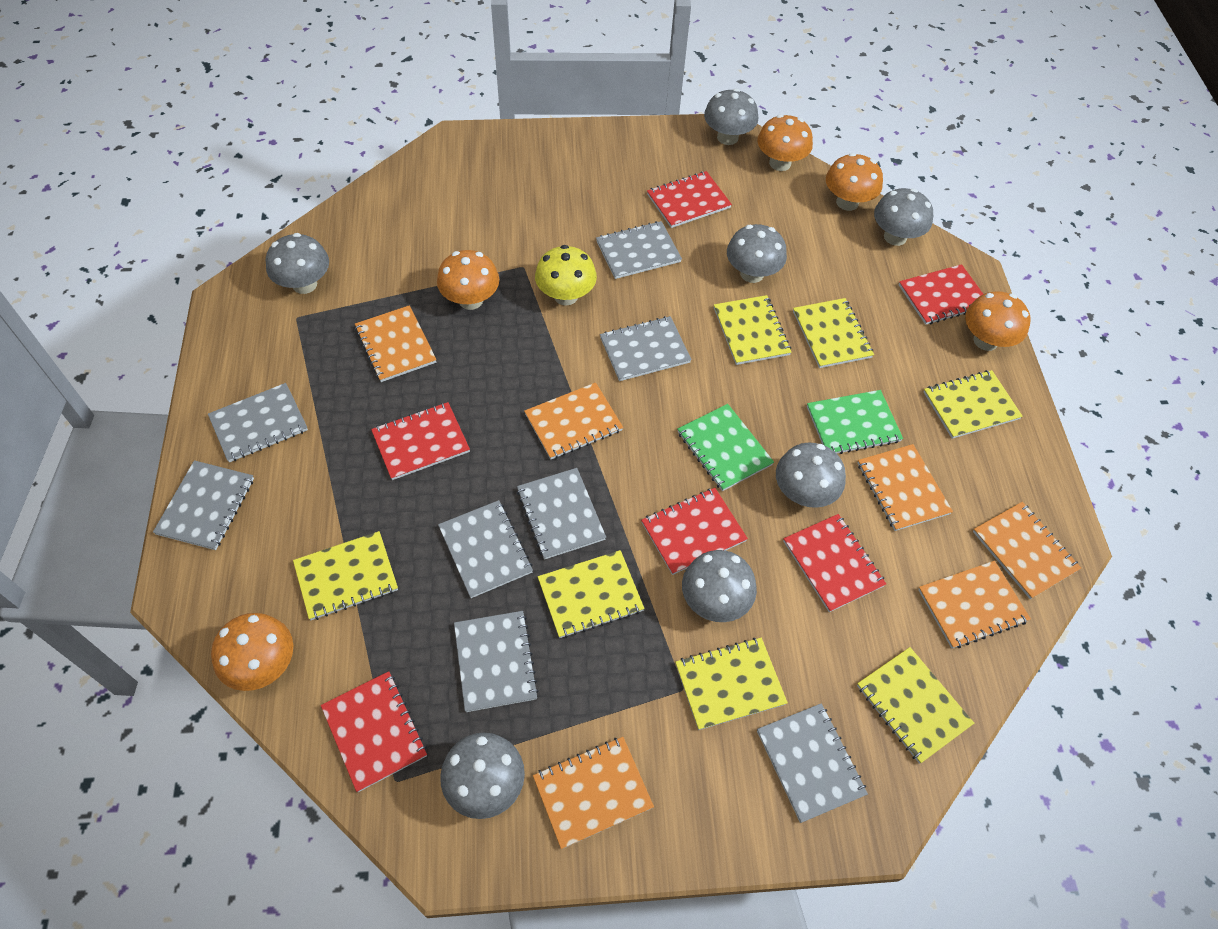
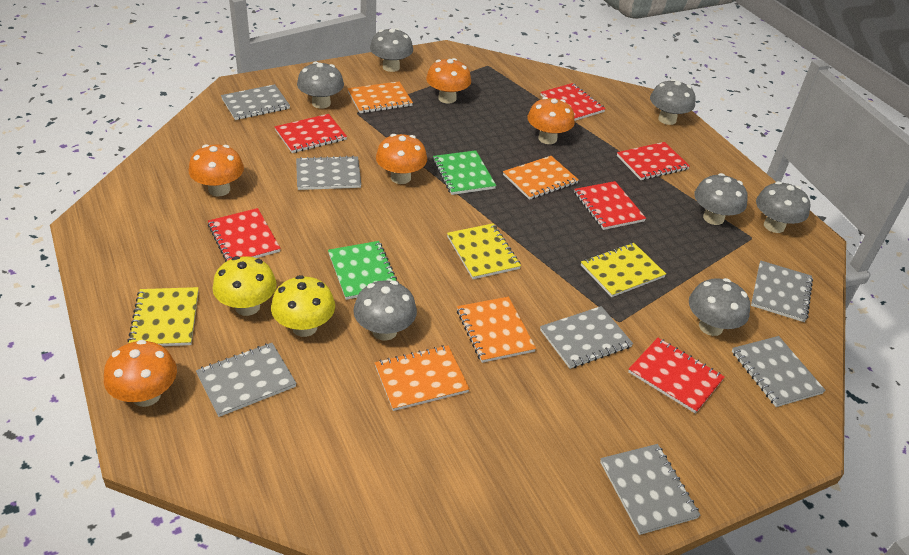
grey notebook: 8 -> 7
orange notebook: 6 -> 4
yellow mushroom: 1 -> 2
yellow notebook: 7 -> 3

